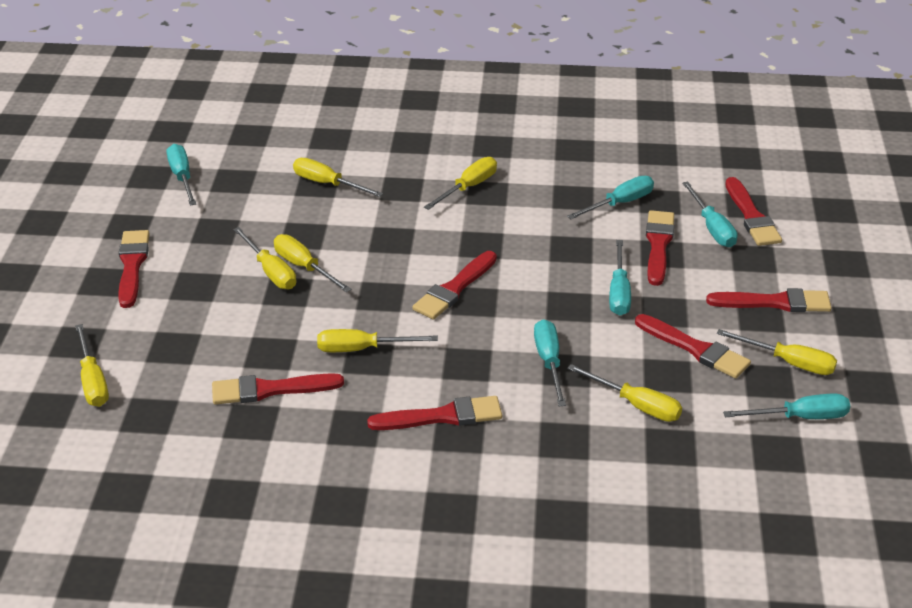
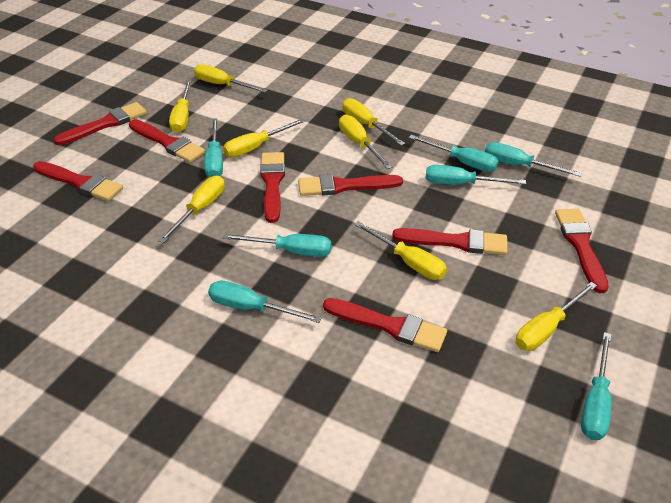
turquoise screwdriver: 6 -> 7

